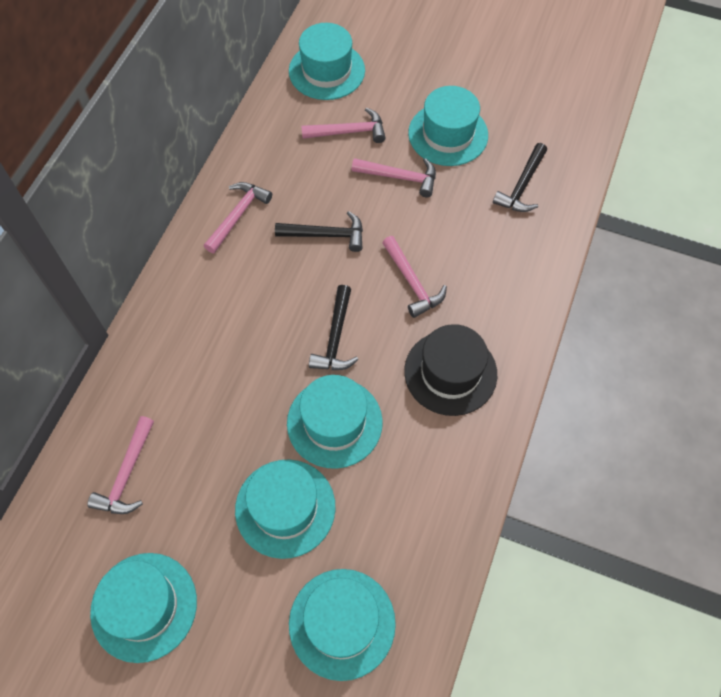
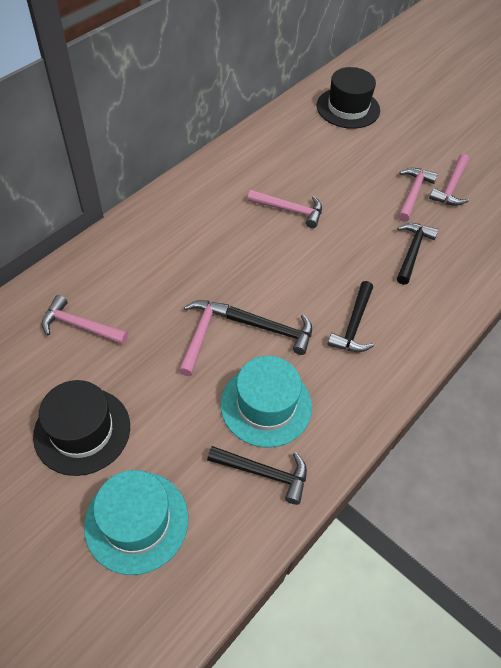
black hammer: 3 -> 4
black hat: 1 -> 2
turquoise hat: 6 -> 2

